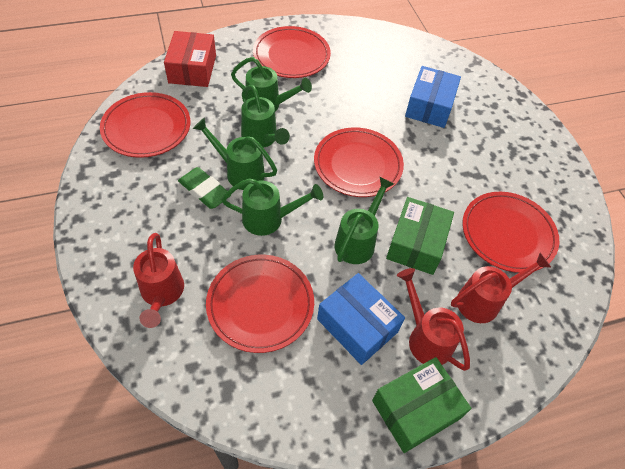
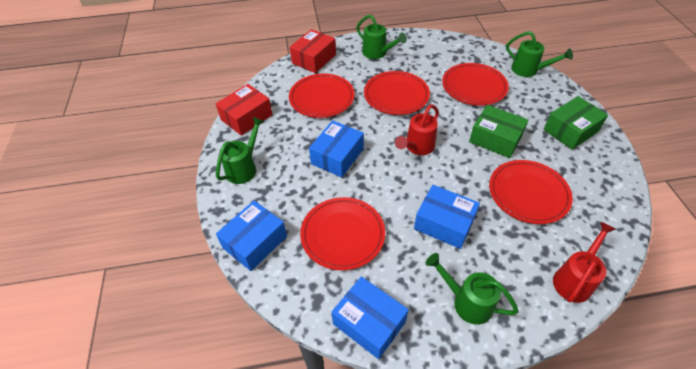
blue box: 2 -> 4
green eraser: 1 -> 0
green watering can: 5 -> 4
red box: 1 -> 2
red watering can: 3 -> 2

